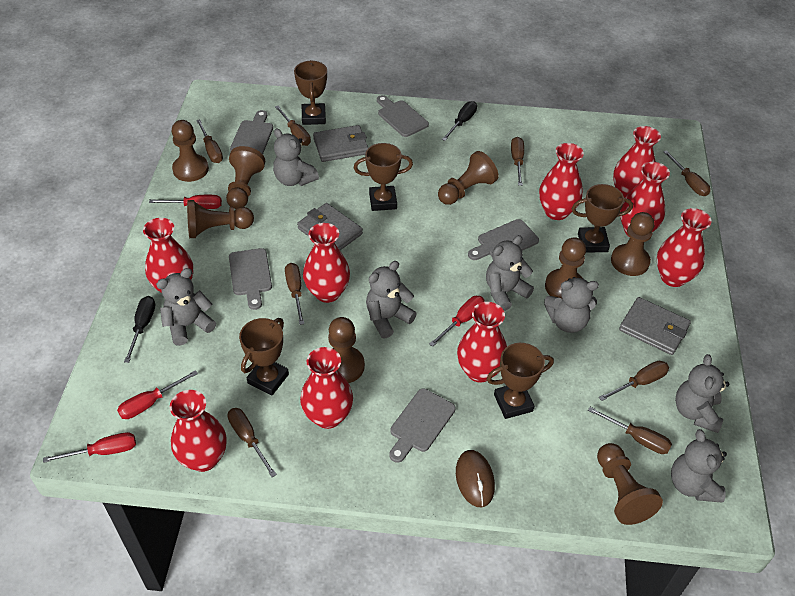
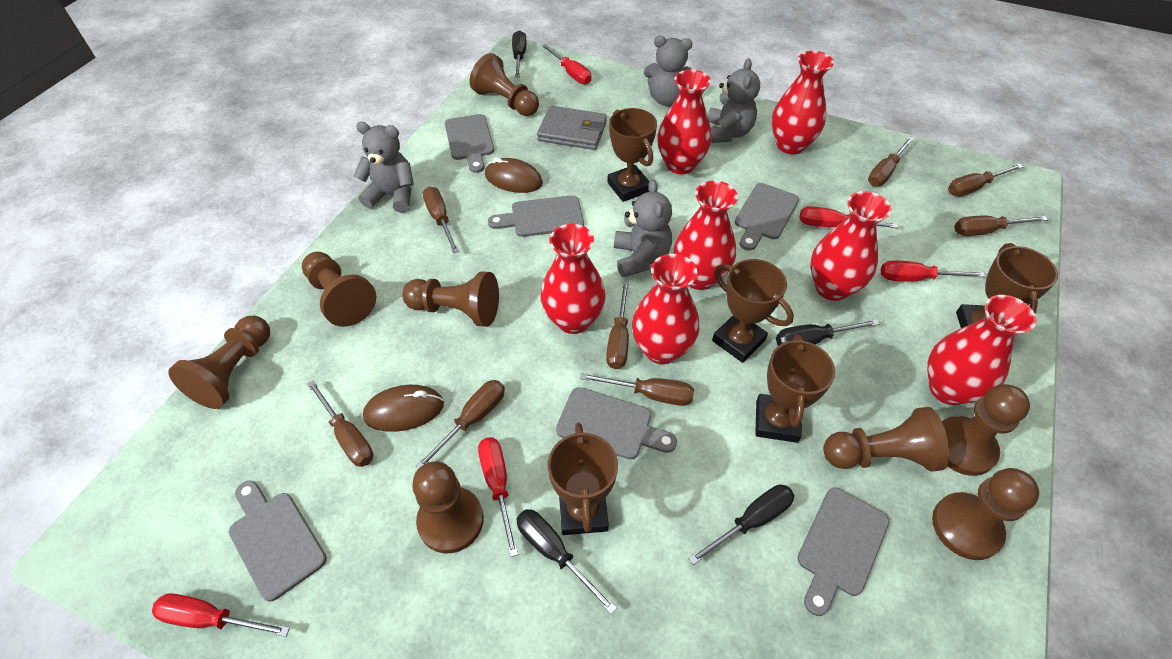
black screwdriver: 2 -> 4
brown mouse: 1 -> 2
grey cutting board: 5 -> 6
grey teddy bear: 7 -> 4
grey wallet: 3 -> 1
red screwdriver: 4 -> 5
red vase: 9 -> 7

